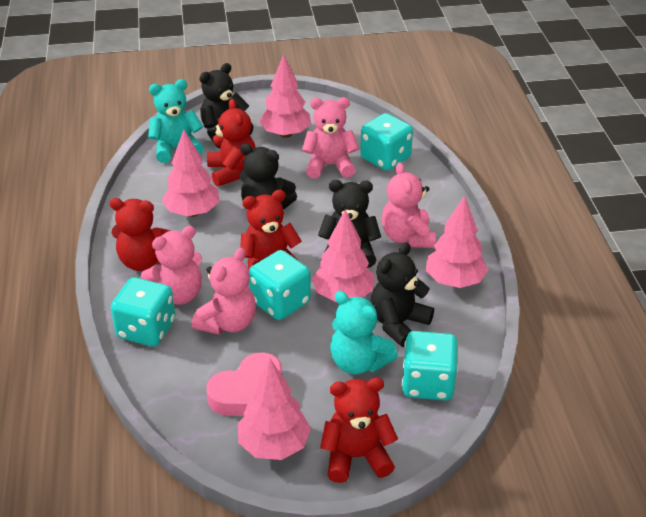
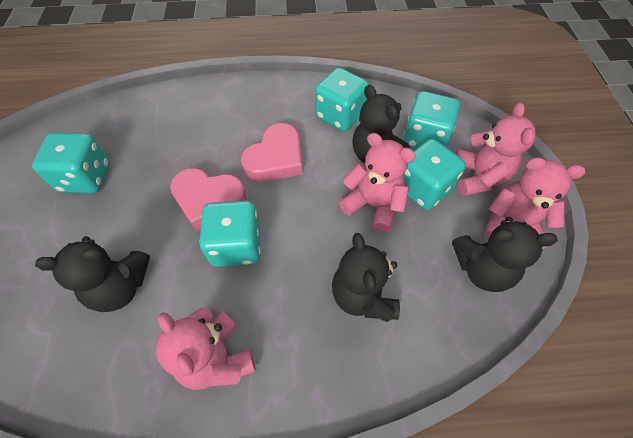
pink heart: 1 -> 2
pink tree: 5 -> 0
red teddy bear: 4 -> 0
turquoise dice: 4 -> 5
turquoise teddy bear: 2 -> 0

